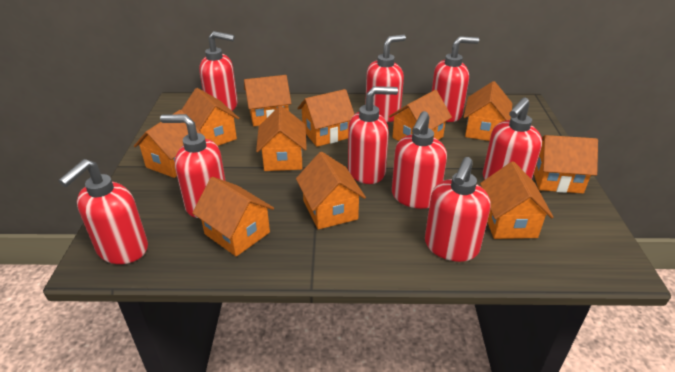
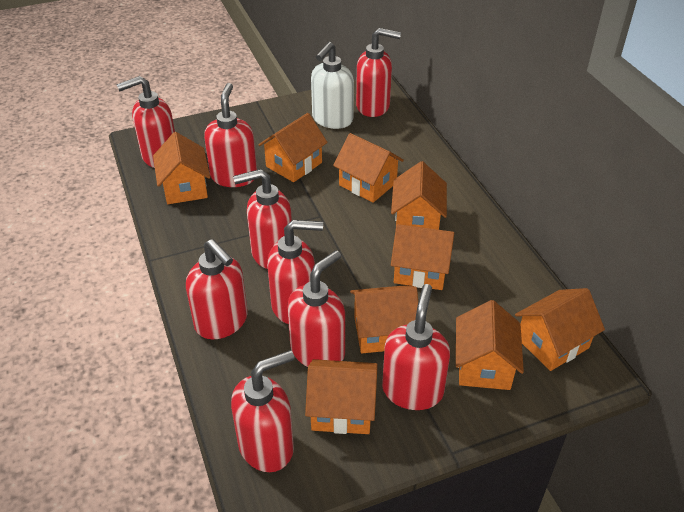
orange house: 11 -> 9
white soap dispenser: 0 -> 1

